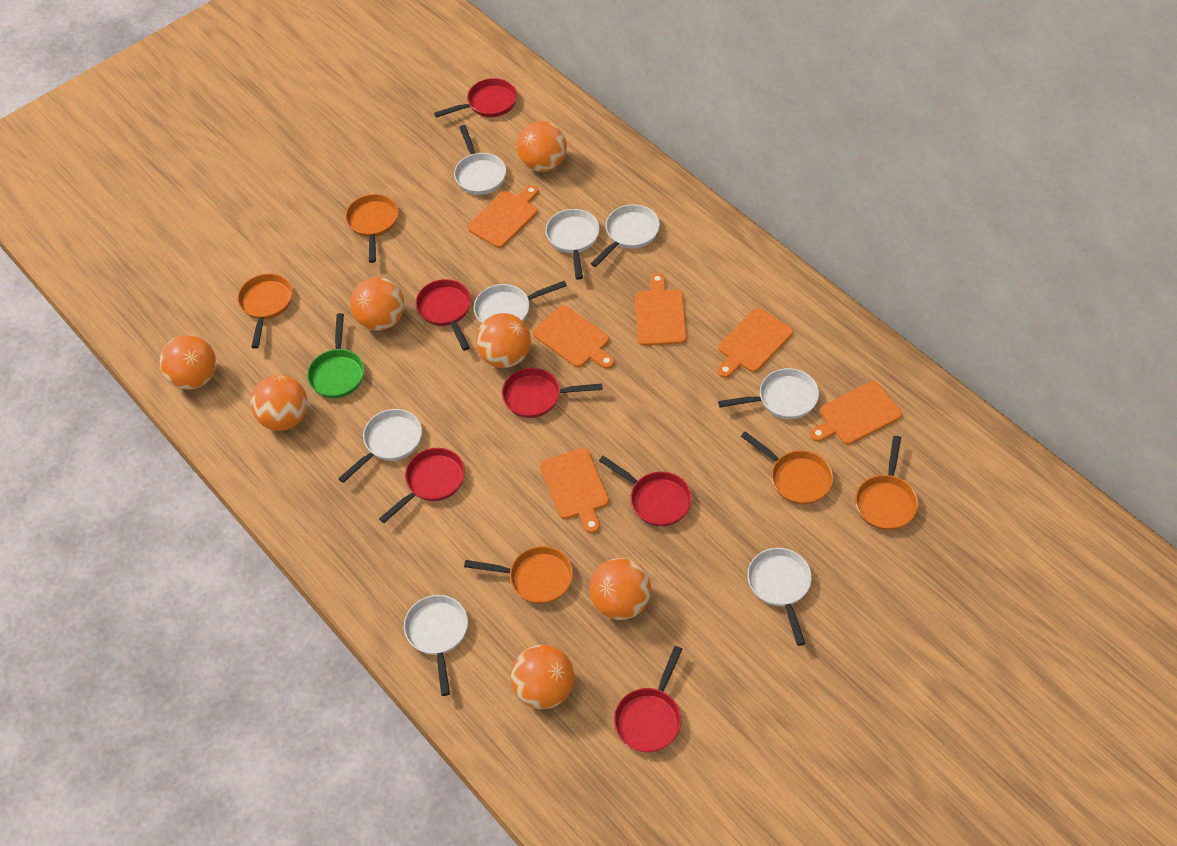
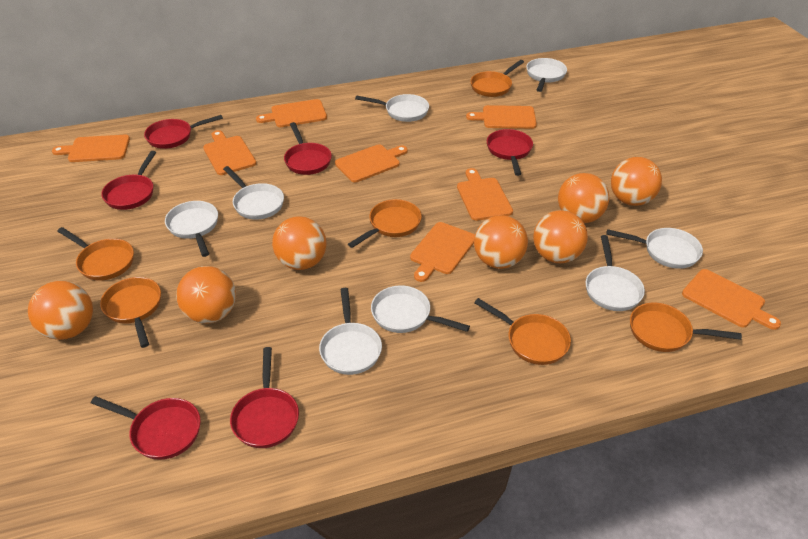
green pan: 1 -> 0
orange cutting board: 6 -> 8
orange pan: 5 -> 6

